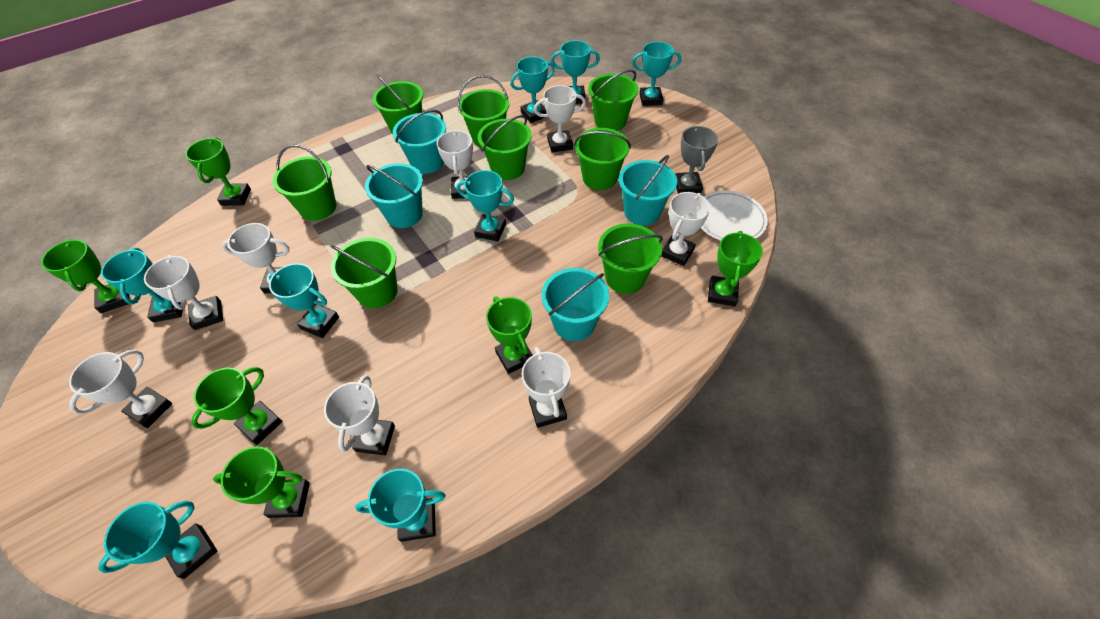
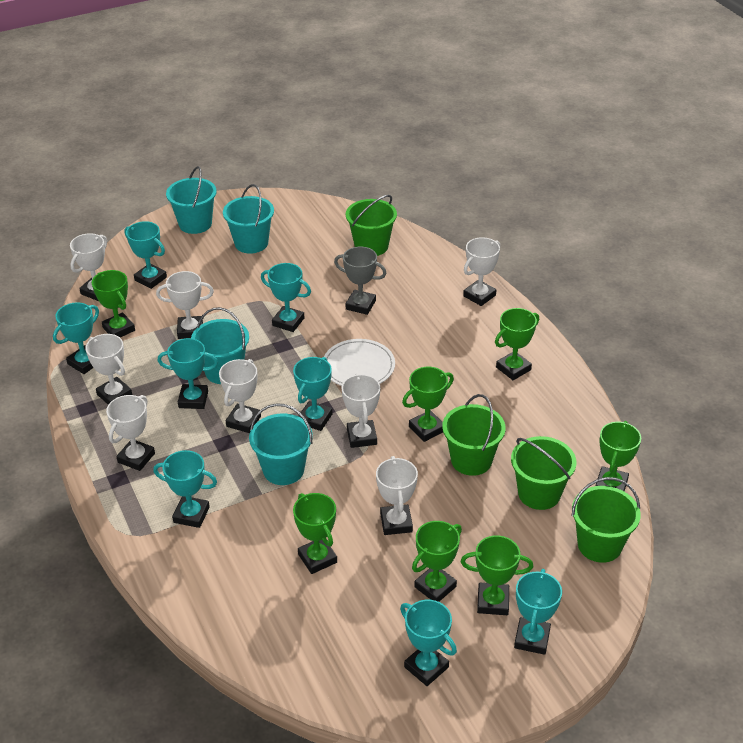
green bucket: 8 -> 4
green trophy: 6 -> 7

